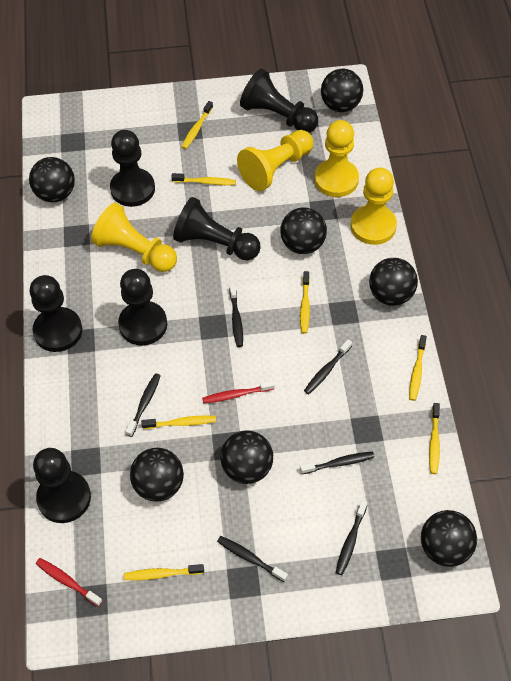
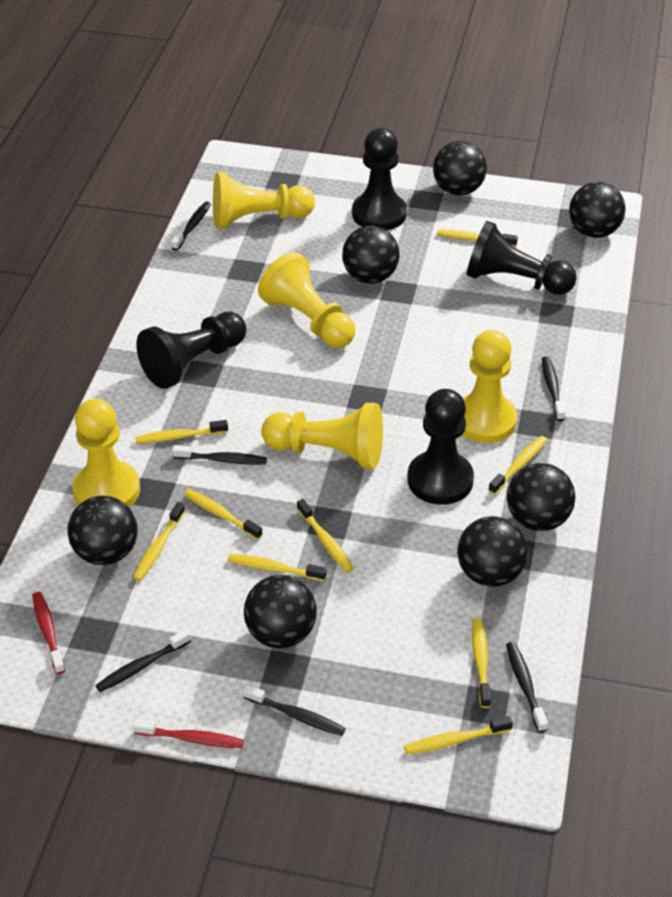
black pawn: 6 -> 4
yellow pawn: 4 -> 5
yellow toothbrush: 7 -> 9

